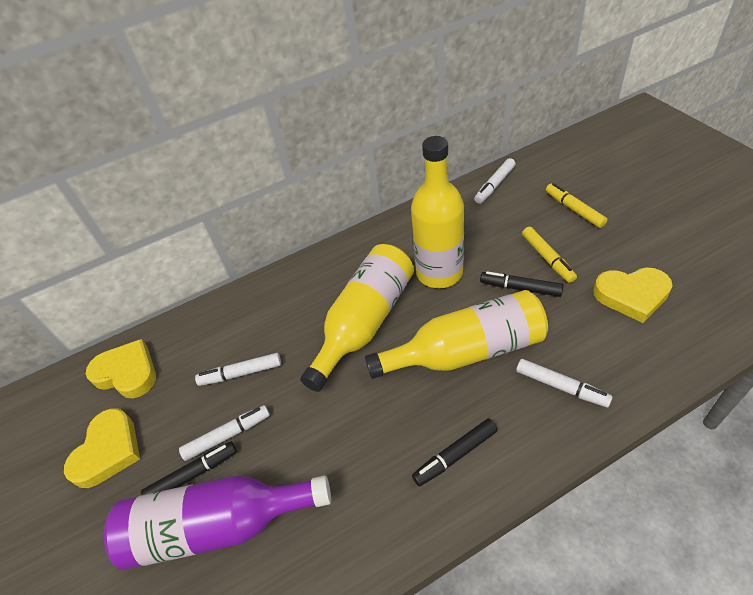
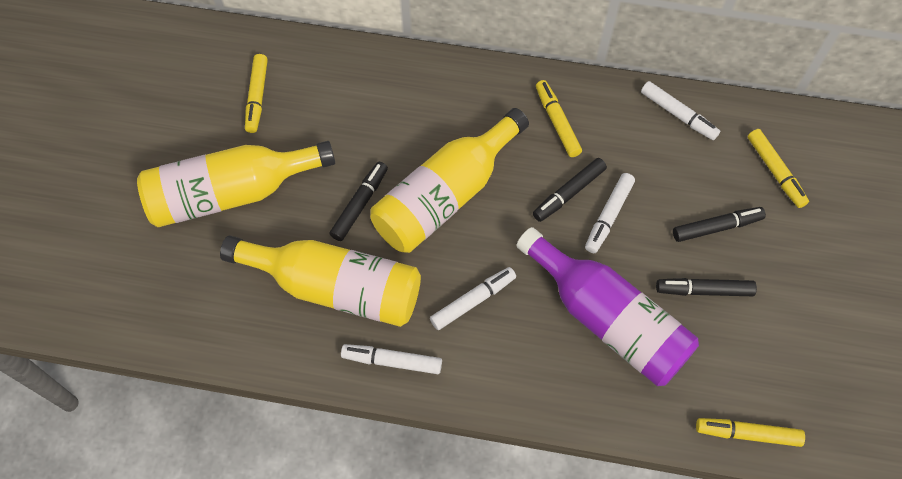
black marker: 3 -> 4
yellow heart: 3 -> 0
yellow marker: 2 -> 4

